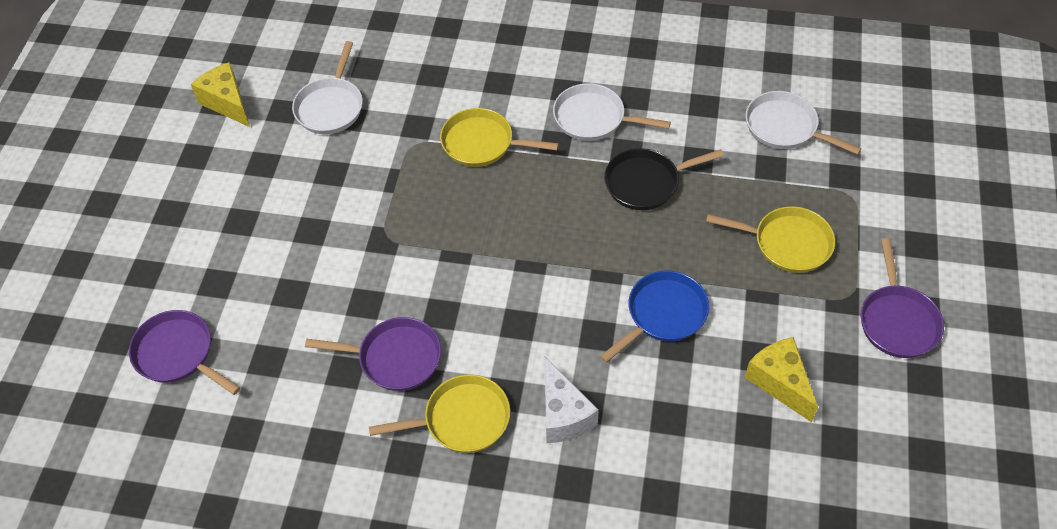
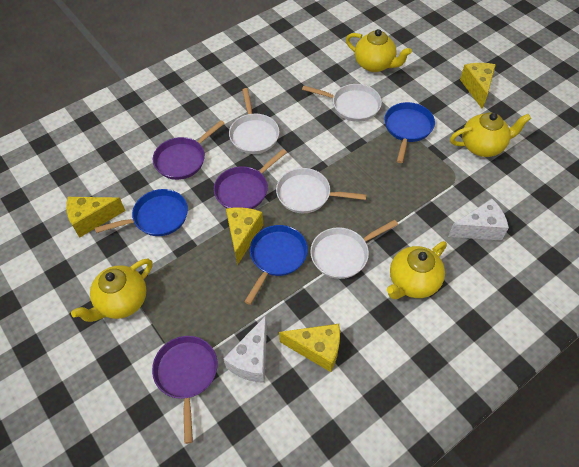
black pan: 1 -> 0
blue pan: 1 -> 3
white cheese: 1 -> 2
white pan: 3 -> 4
yellow cheese: 2 -> 4
yellow pan: 3 -> 0
yellow teapot: 0 -> 4

